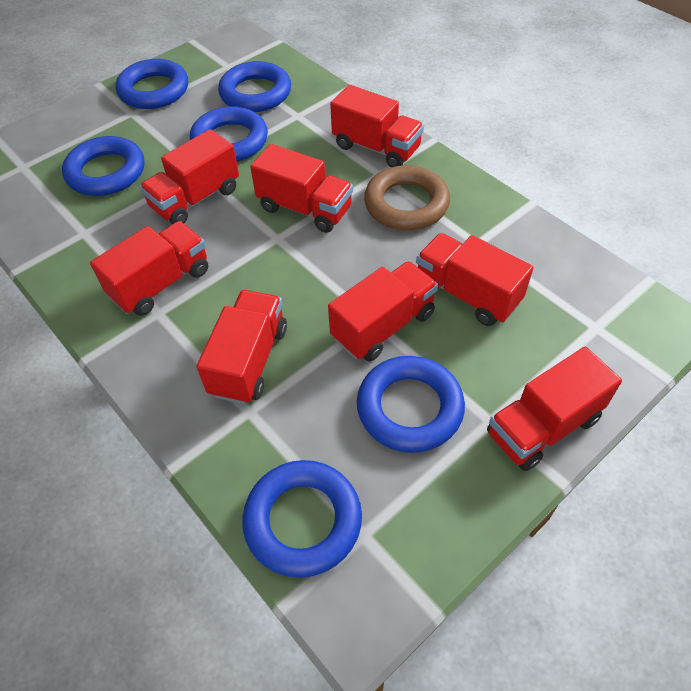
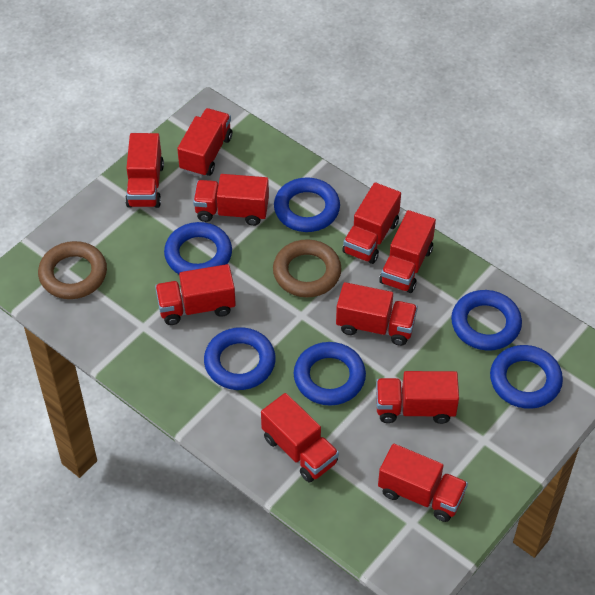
brown ring: 1 -> 2
red truck: 8 -> 10

